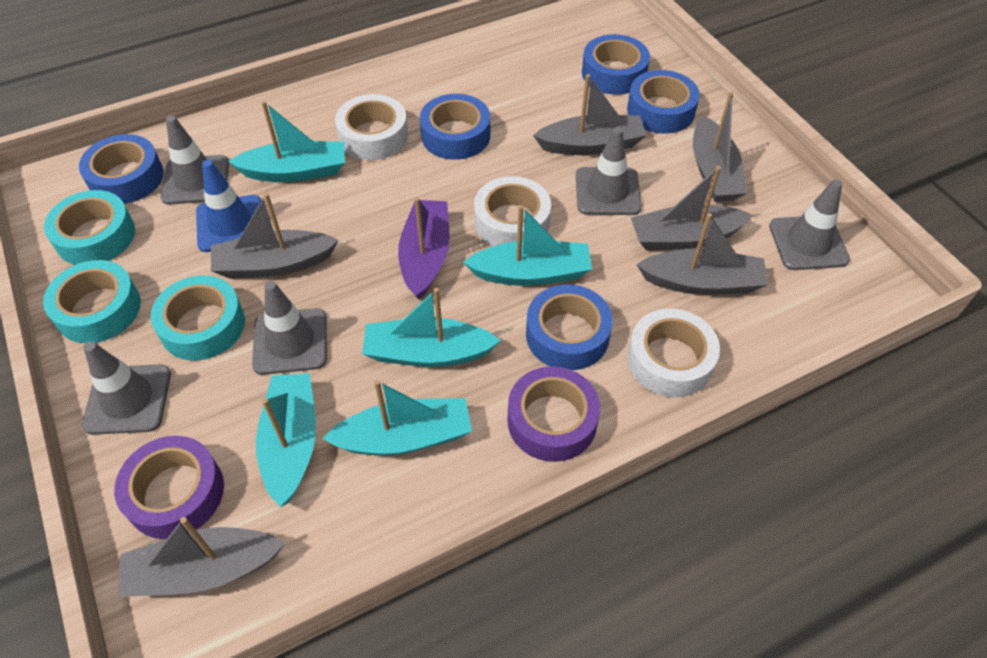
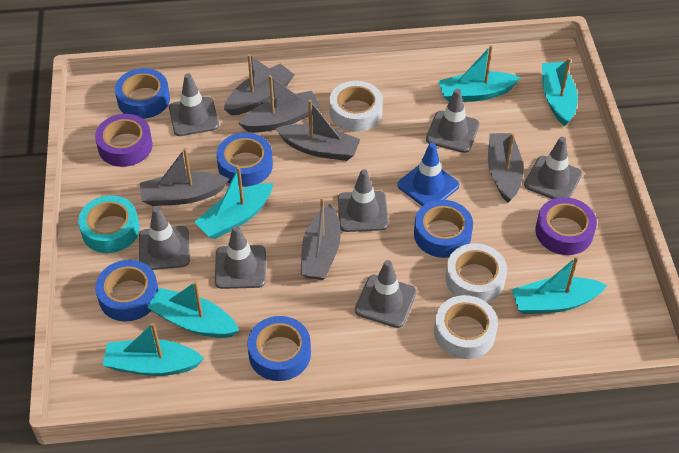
grey traffic cone: 5 -> 7
purple boat: 1 -> 0
turquoise boat: 5 -> 6
turquoise tape: 3 -> 1

